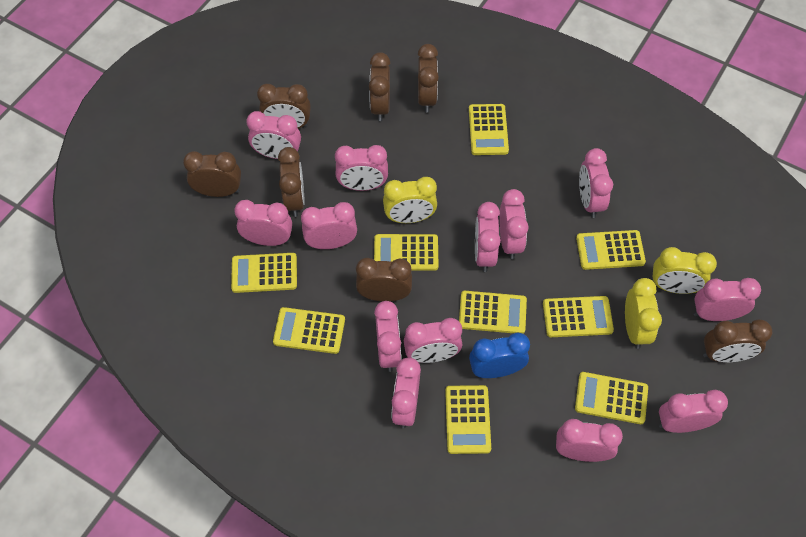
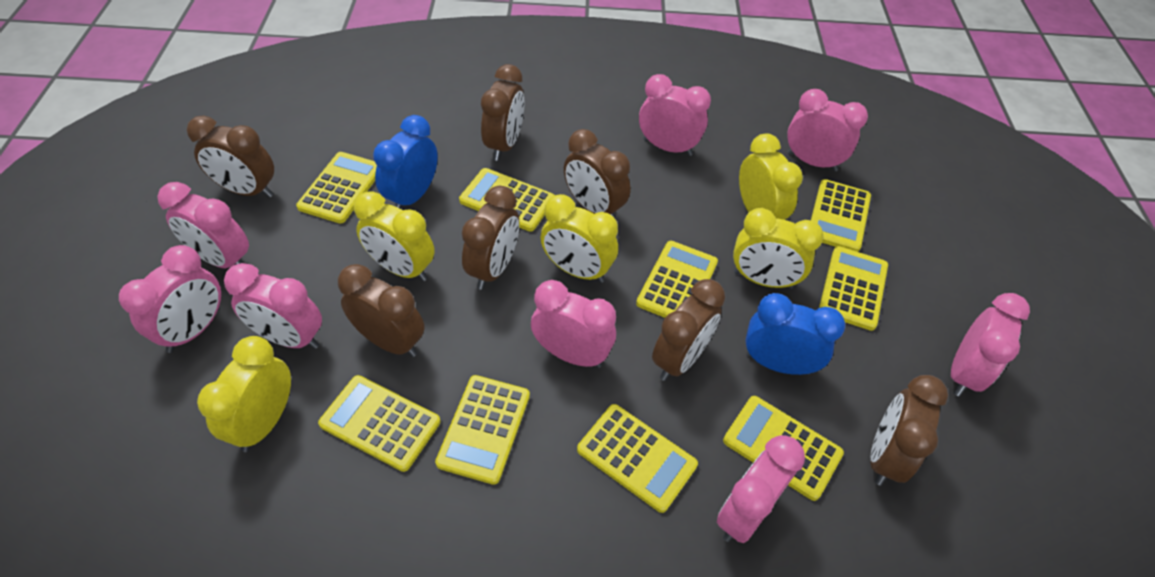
blue clock: 1 -> 2
pink clock: 13 -> 8
yellow clock: 3 -> 5

